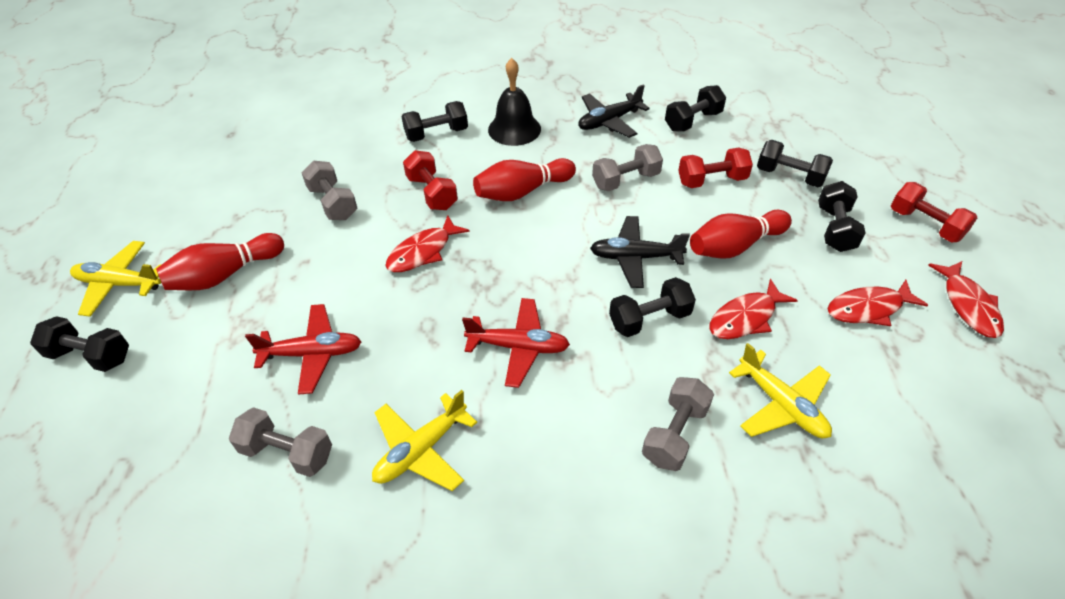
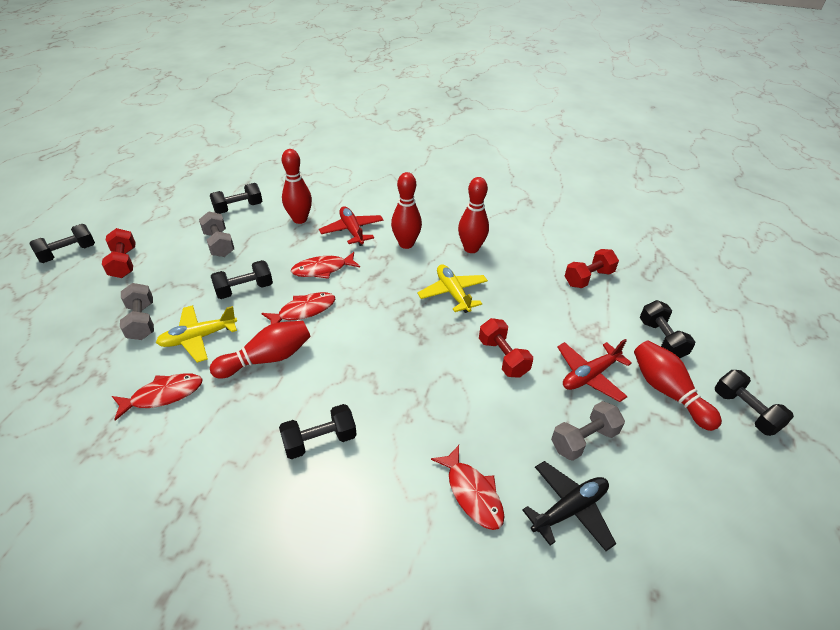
black bell: 1 -> 0
black plane: 2 -> 1
grey dumbbell: 4 -> 3
red bowling pin: 3 -> 5
yellow plane: 3 -> 2

